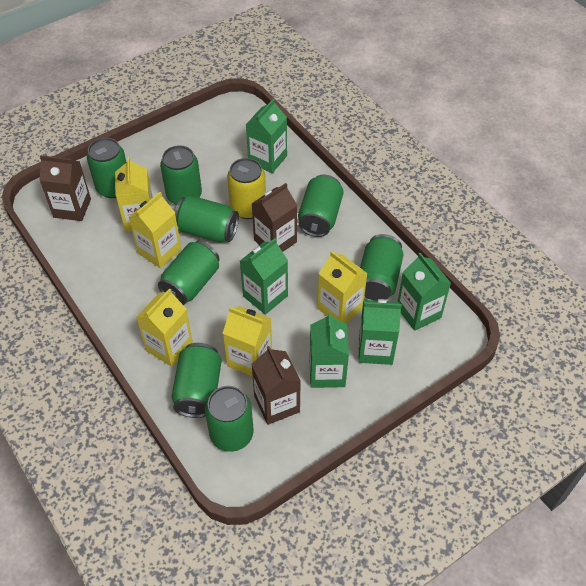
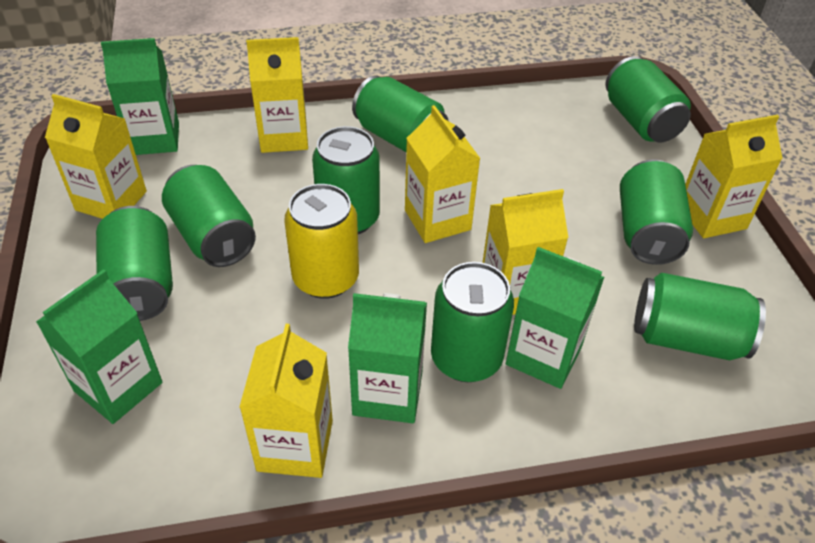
brown carton: 3 -> 0
green carton: 5 -> 4
yellow carton: 5 -> 6

